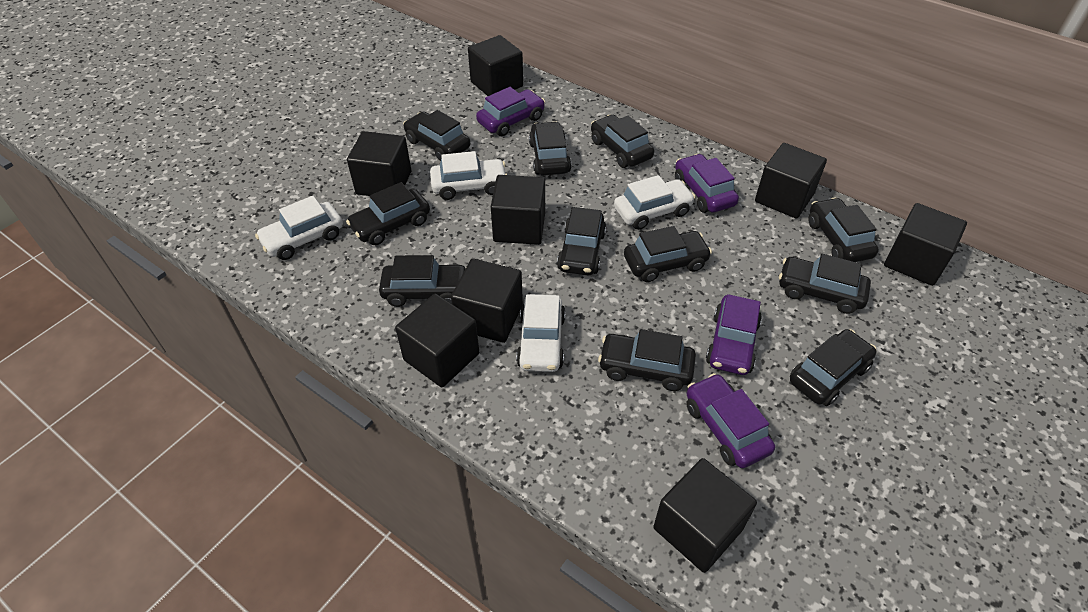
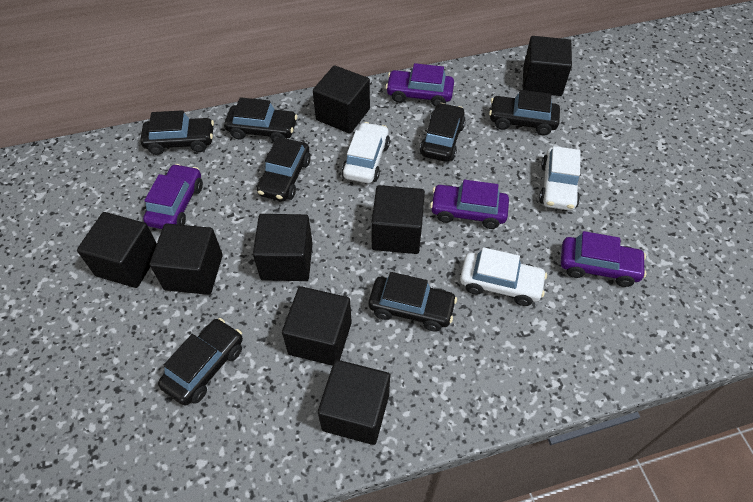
black car: 11 -> 7
white car: 4 -> 3

